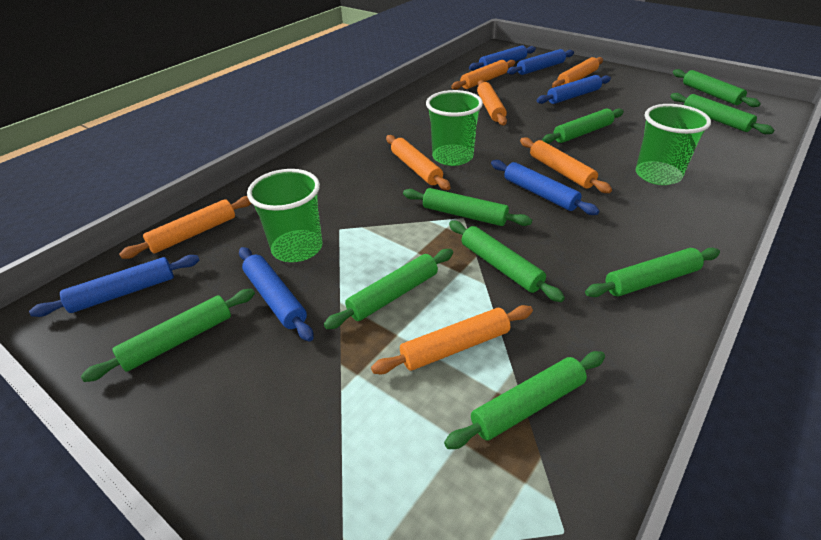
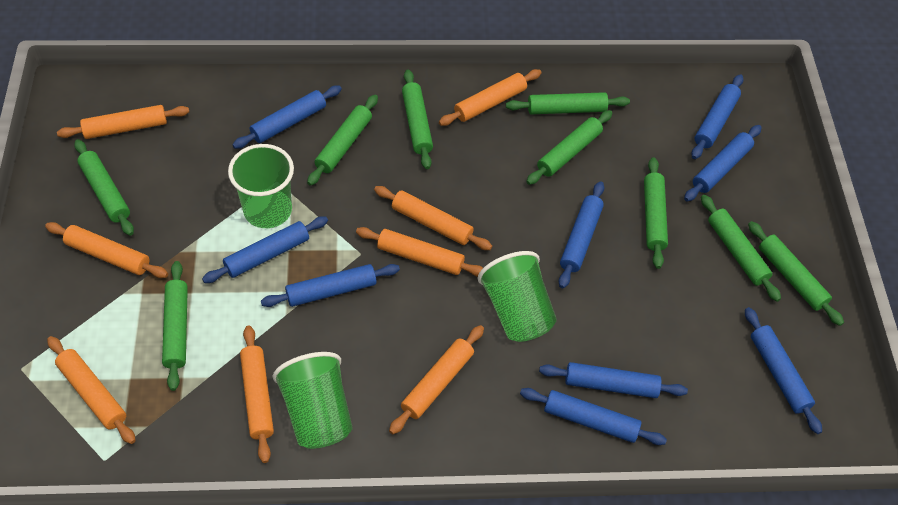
blue rolling pin: 6 -> 9
orange rolling pin: 7 -> 8

